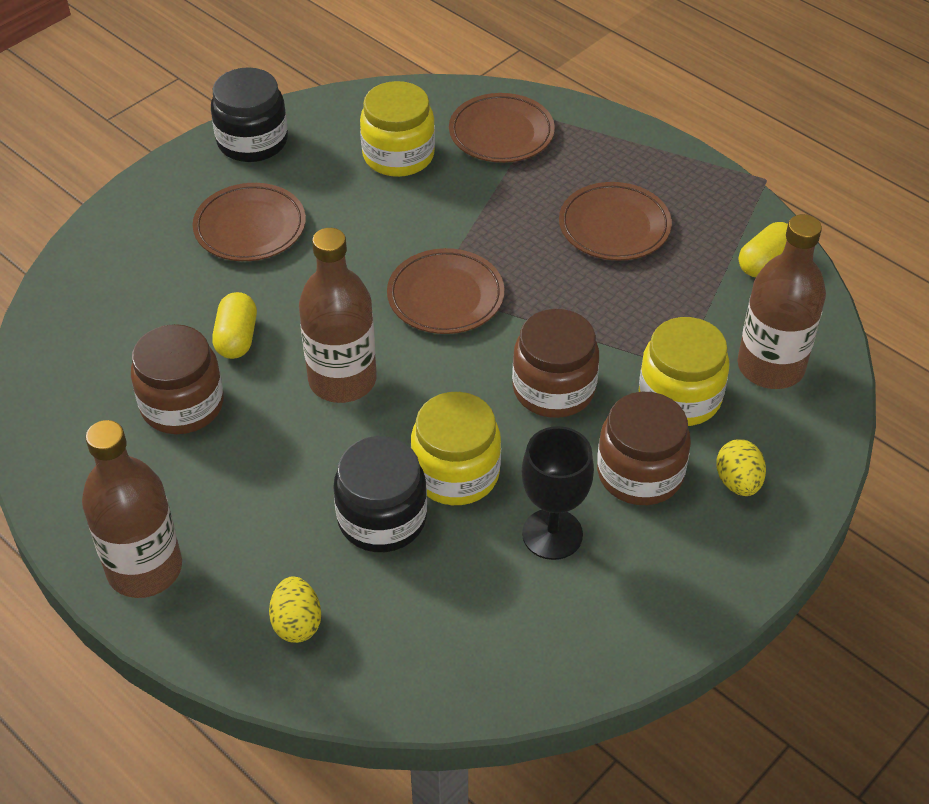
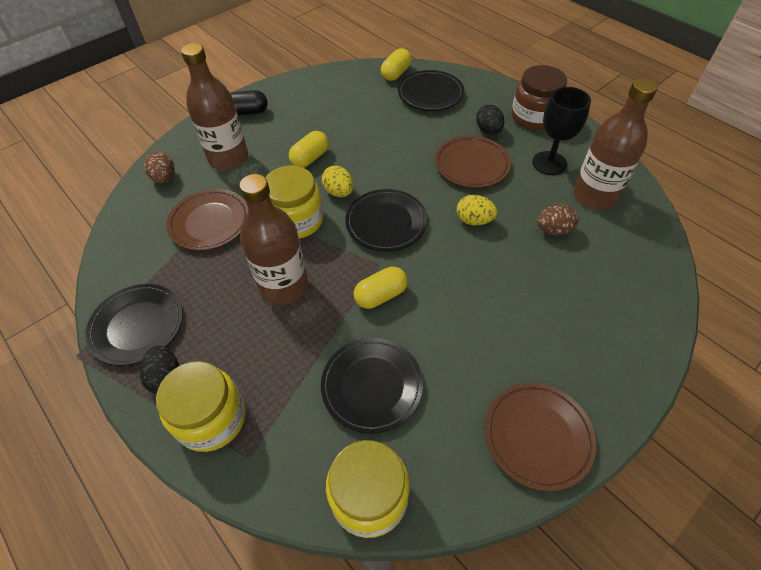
black capsule: 0 -> 1
black egg: 0 -> 2
black jar: 2 -> 0
black plate: 0 -> 4
brown egg: 0 -> 2
brown jar: 3 -> 1
brown plate: 4 -> 3
yellow capsule: 2 -> 3

